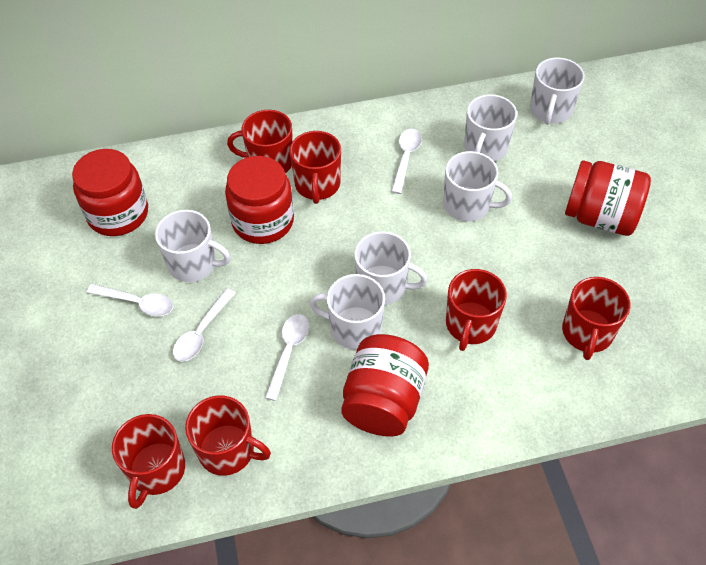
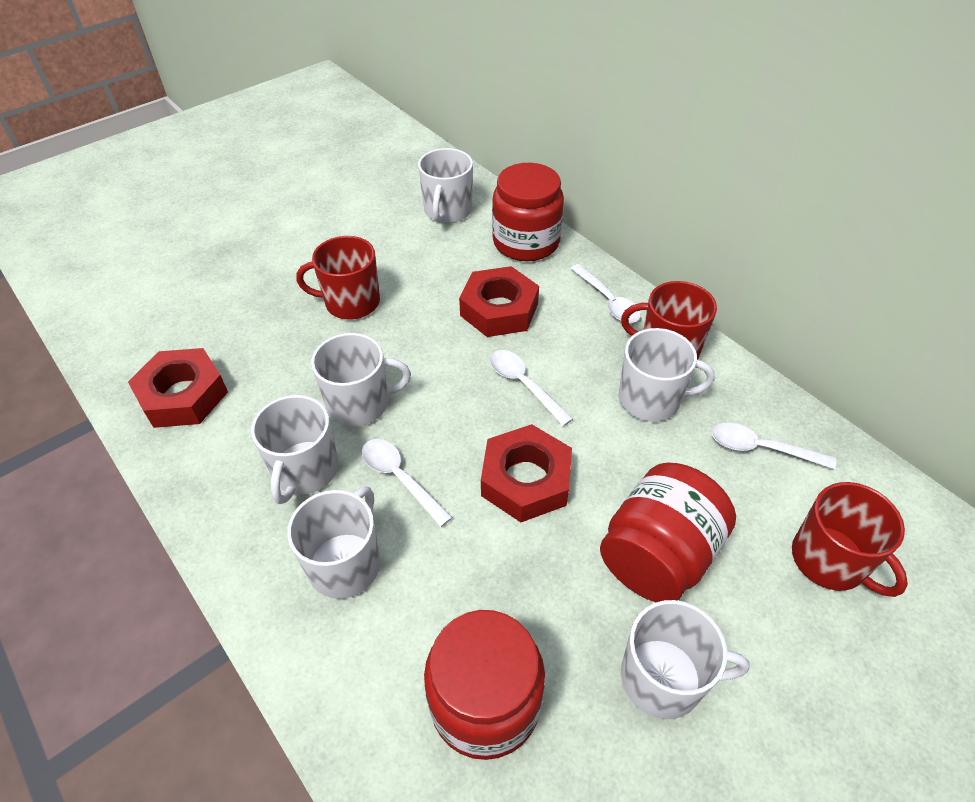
red jar: 4 -> 3
red mug: 6 -> 3
red nut: 0 -> 3

